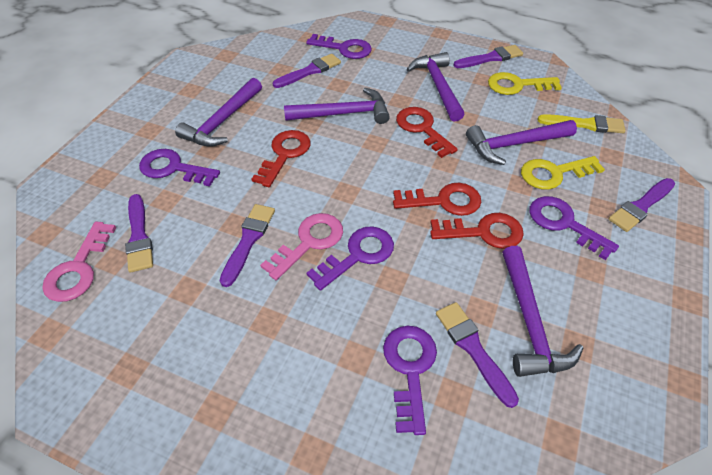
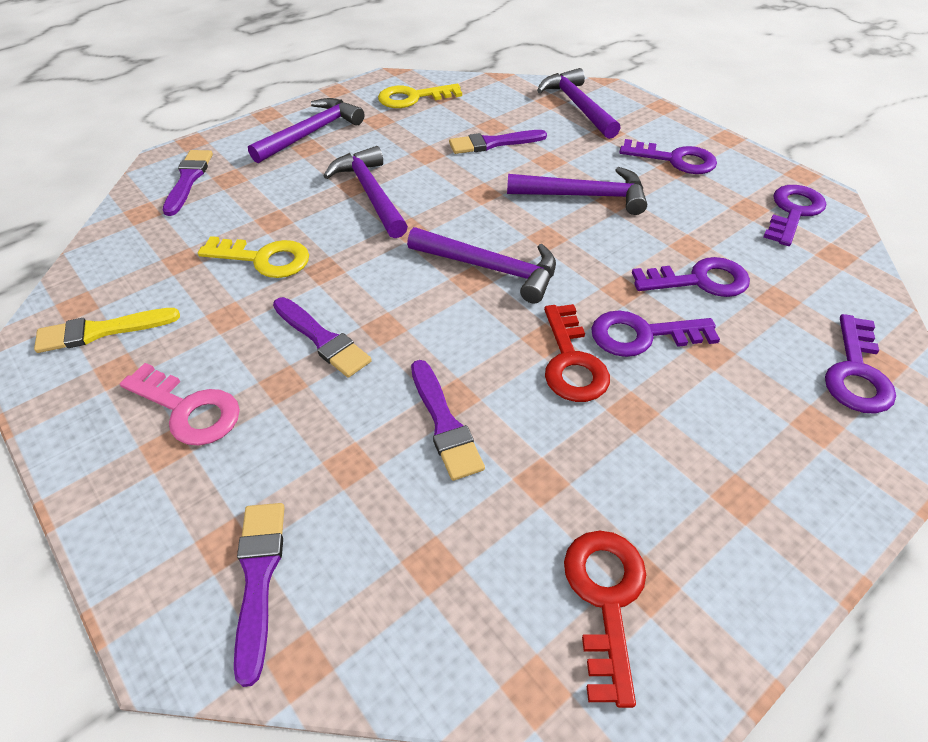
pink key: 2 -> 1
purple brush: 6 -> 5
red key: 4 -> 2

